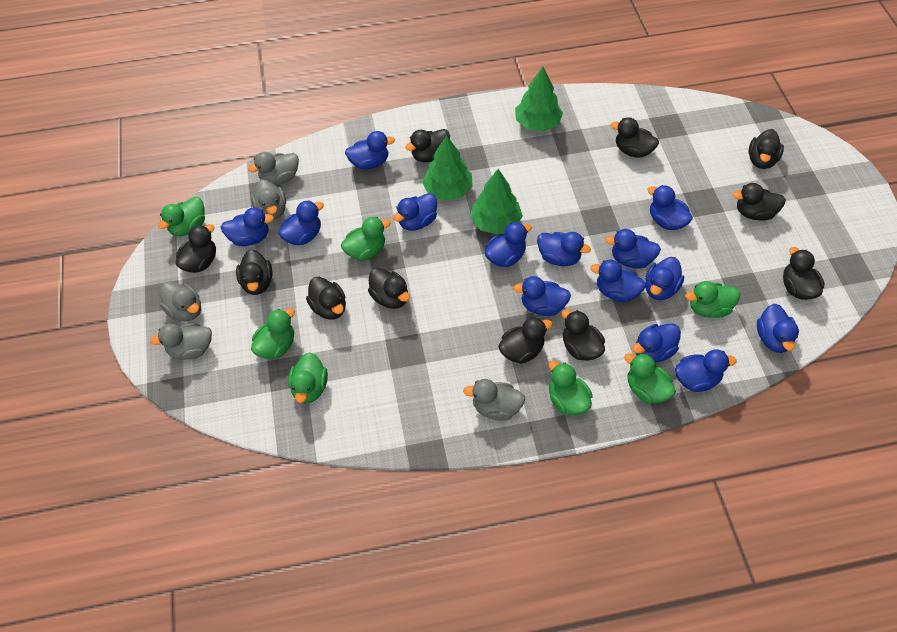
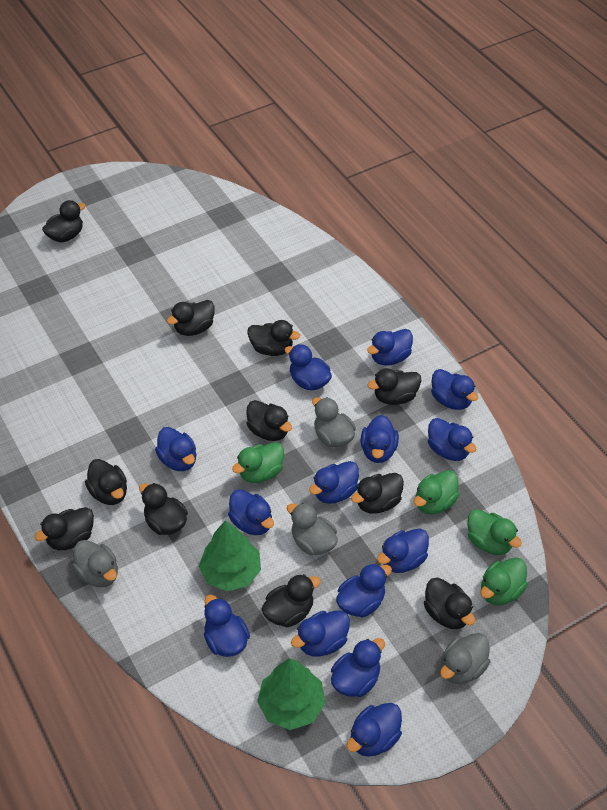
green duck: 7 -> 4
green tree: 3 -> 2
grey duck: 5 -> 4

